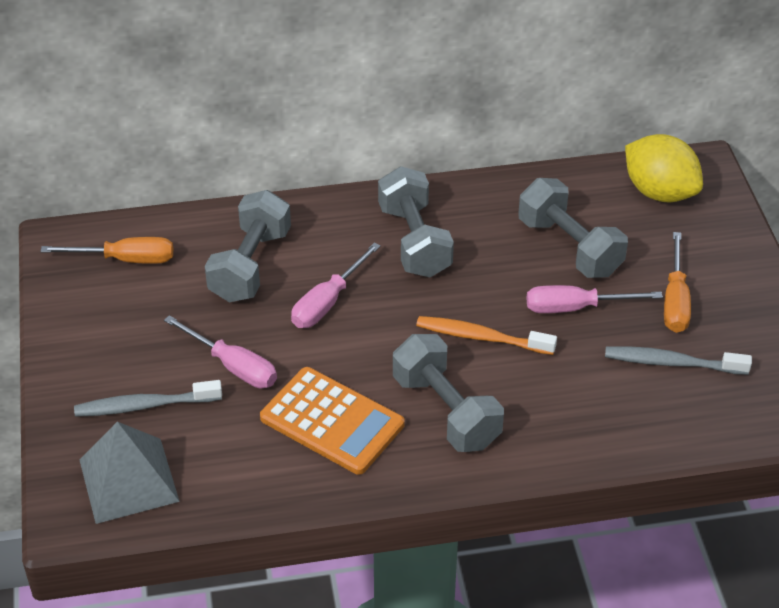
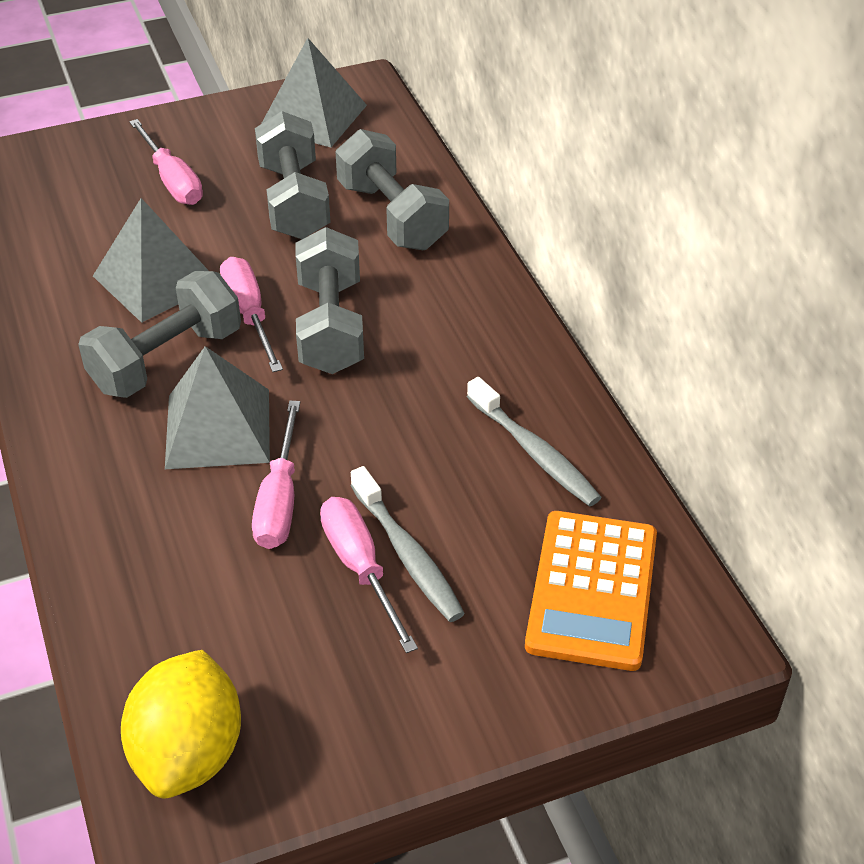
grey pyramid: 1 -> 3
orange screwdriver: 2 -> 0
orange toothbrush: 1 -> 0
pink screwdriver: 3 -> 4

